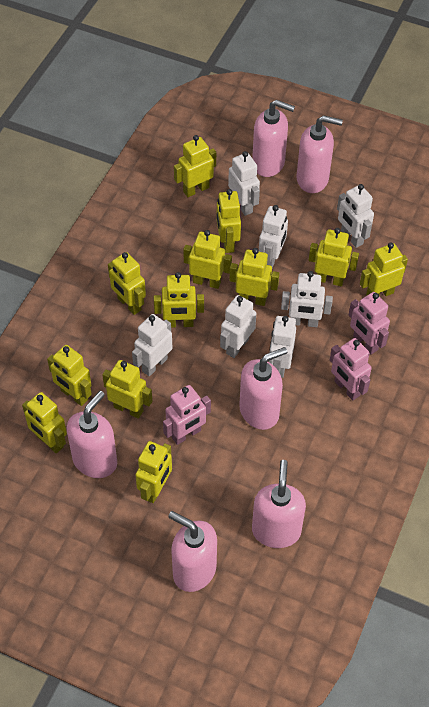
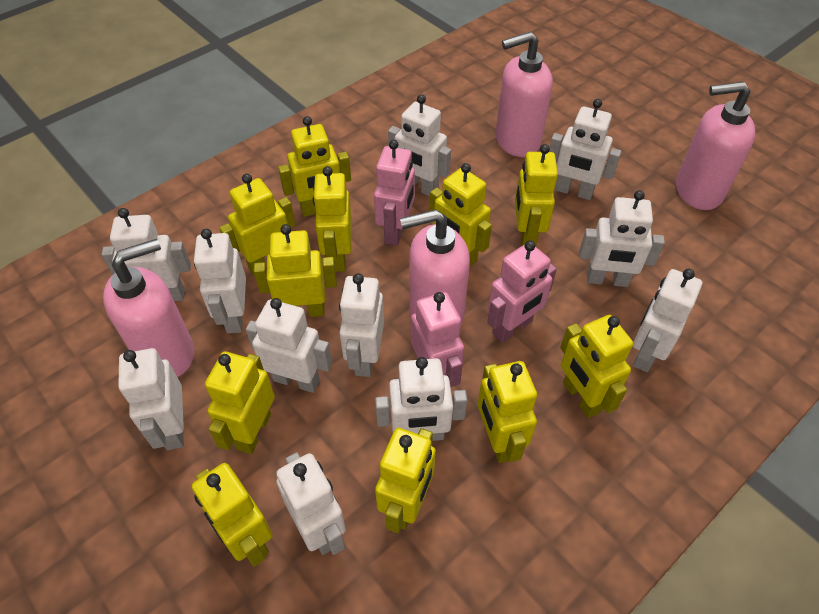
pink soap dispenser: 6 -> 4
white robot: 7 -> 11
yellow robot: 12 -> 11

